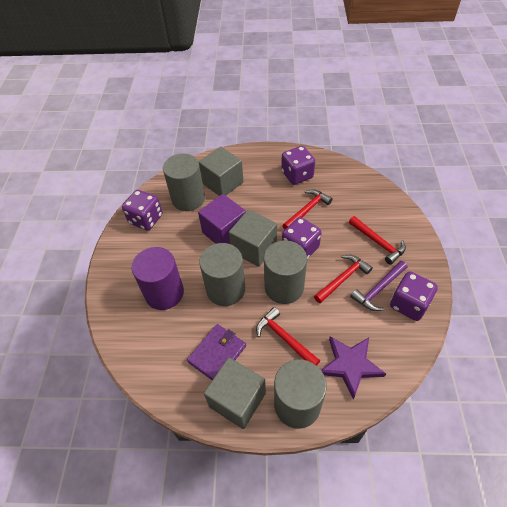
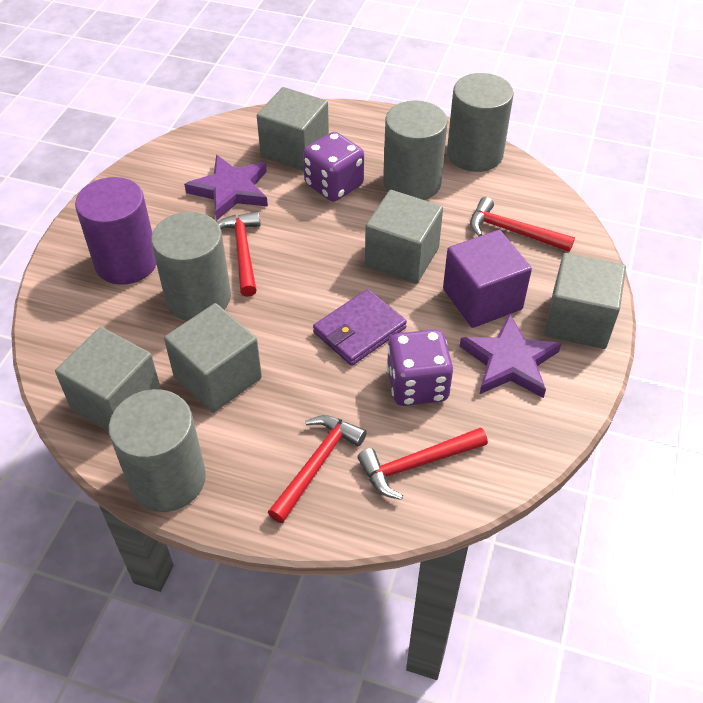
grey cube: 3 -> 5
purple dice: 4 -> 2
purple hammer: 1 -> 0
purple star: 1 -> 2

